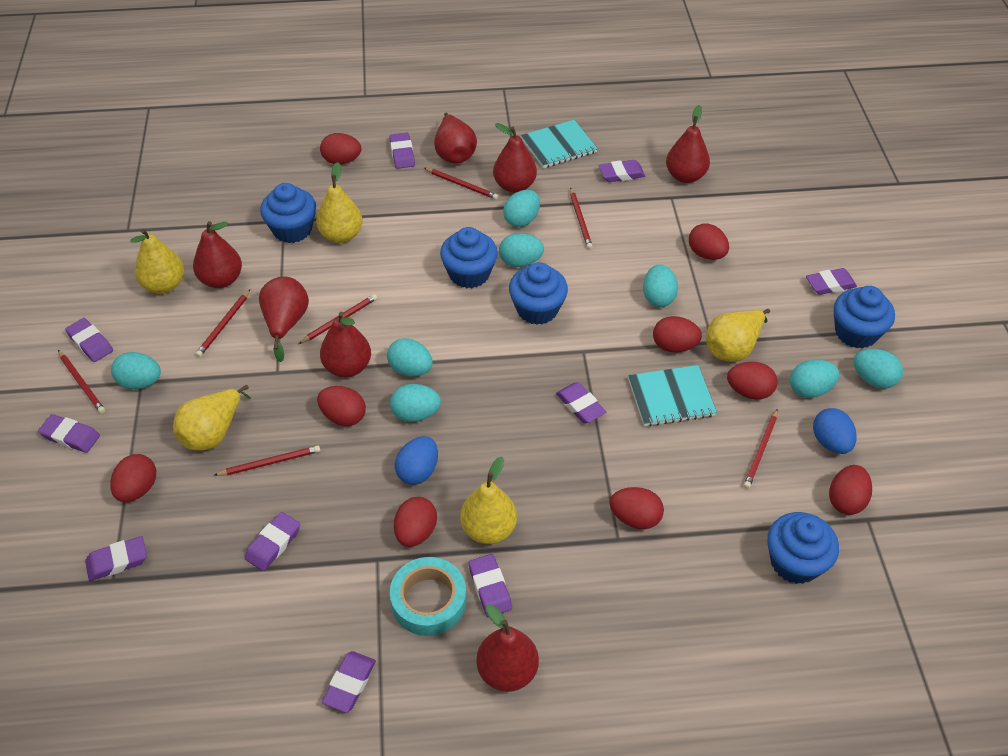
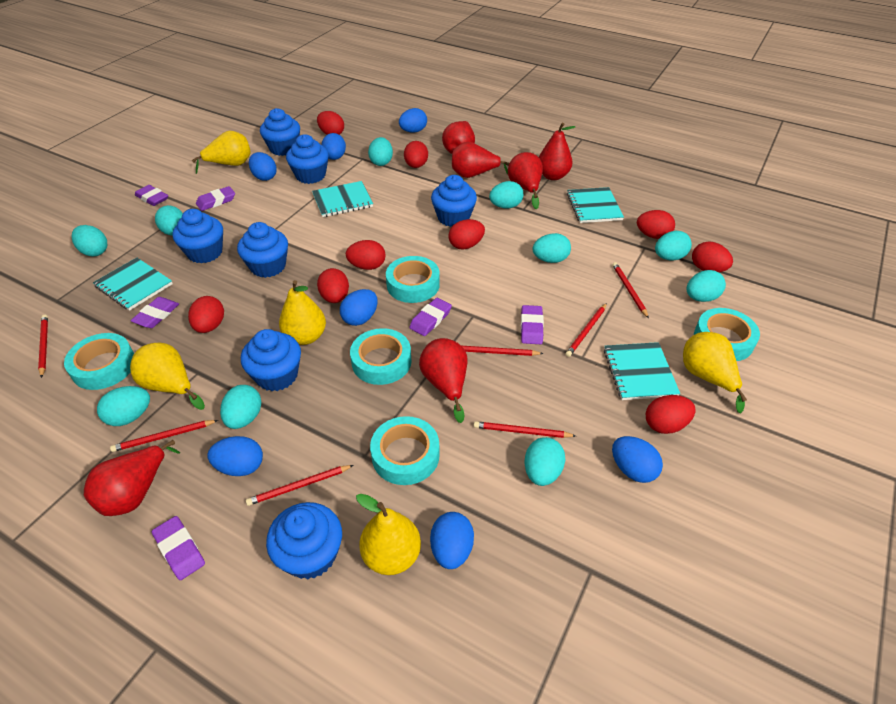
blue cupcake: 5 -> 7
blue egg: 2 -> 7
purple eraser: 10 -> 6
red pear: 7 -> 6
turquoise egg: 8 -> 10
turquoise notebook: 2 -> 4
turquoise tape: 1 -> 5

